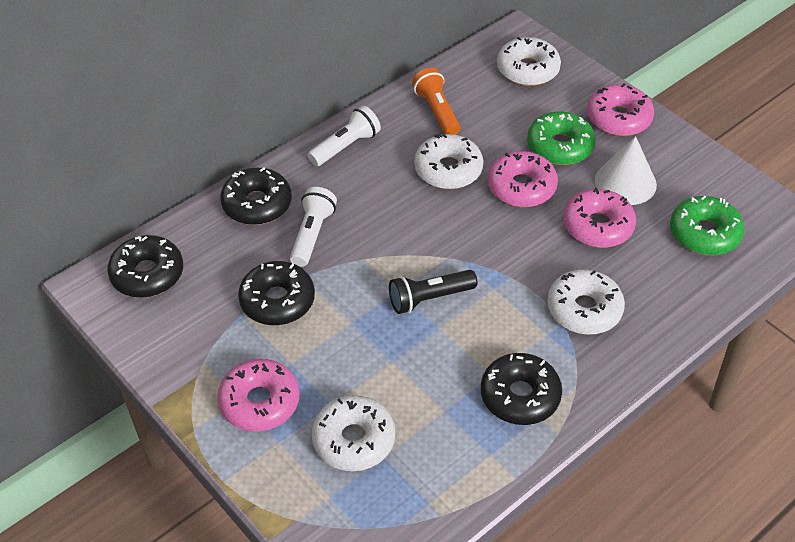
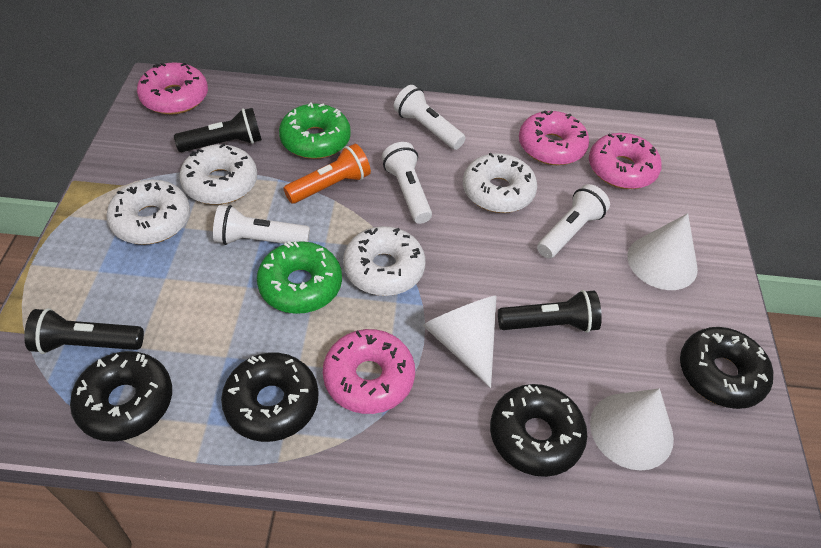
black flashlight: 1 -> 3
white cone: 1 -> 3
white flashlight: 2 -> 4

